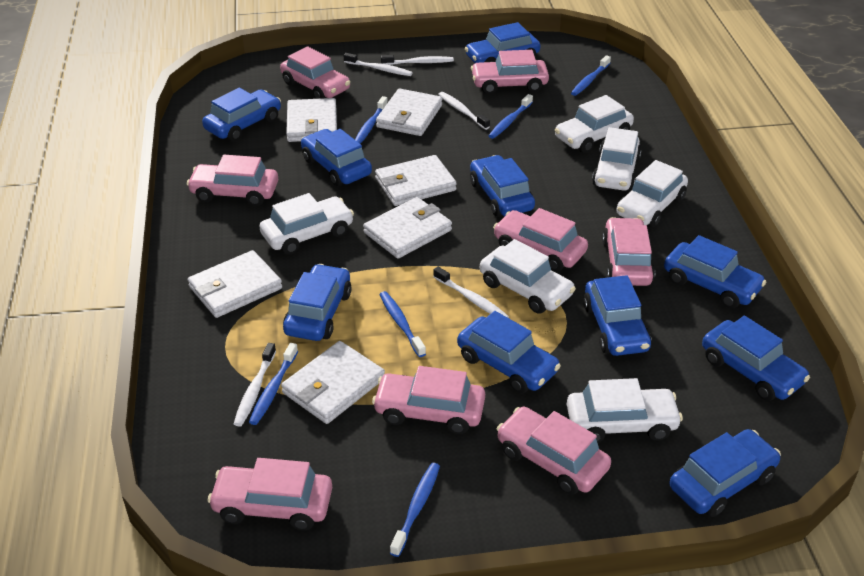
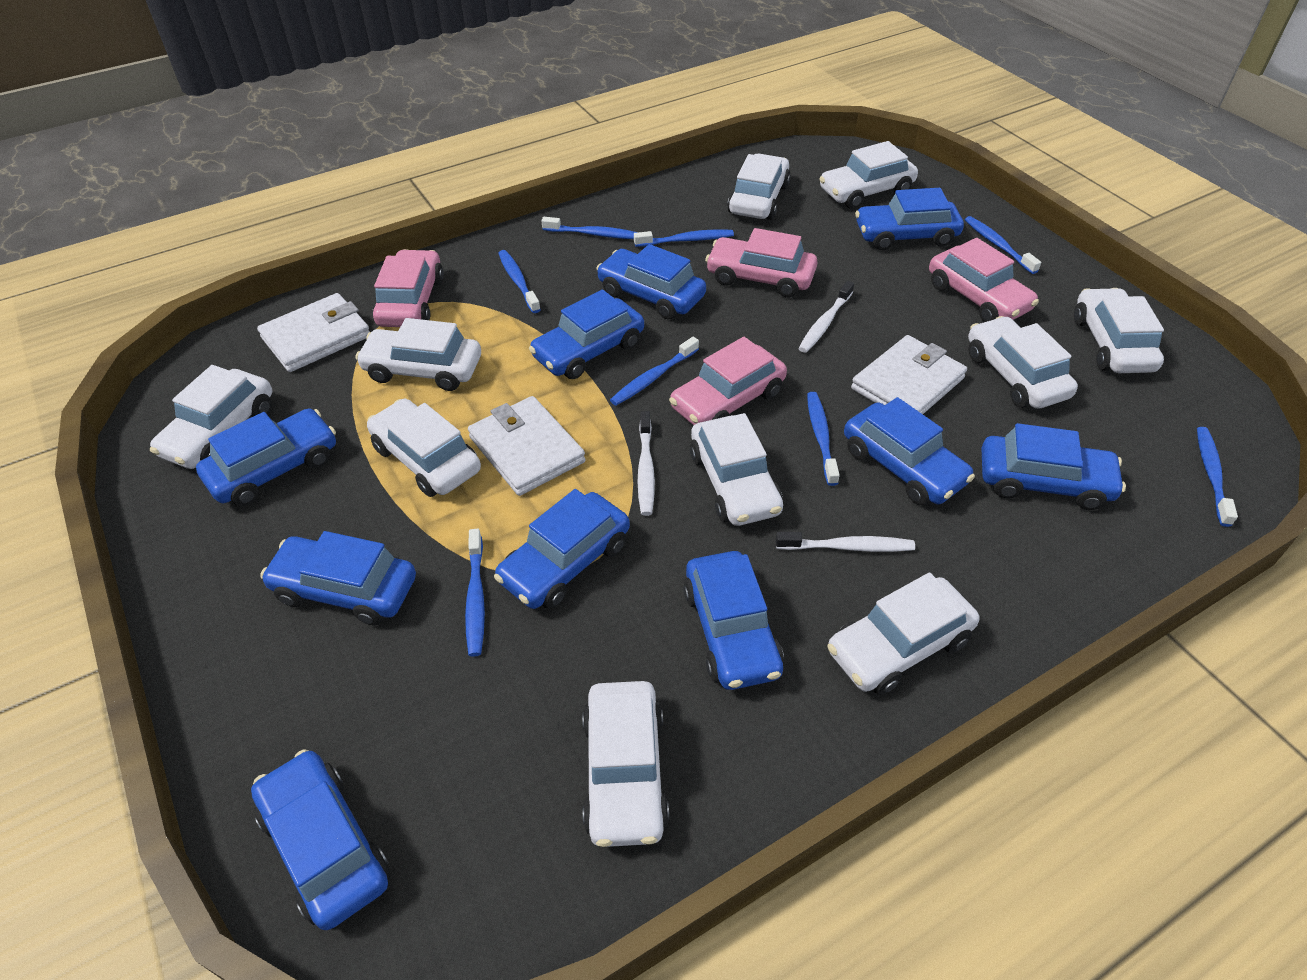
blue toothbrush: 6 -> 8
pink car: 8 -> 4
white car: 6 -> 10
white toothbrush: 5 -> 3
white wallet: 6 -> 3

